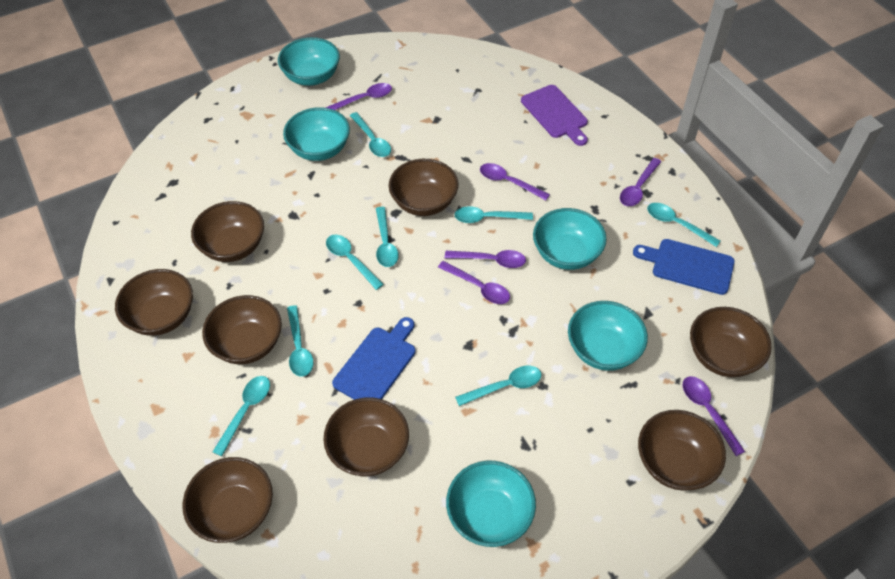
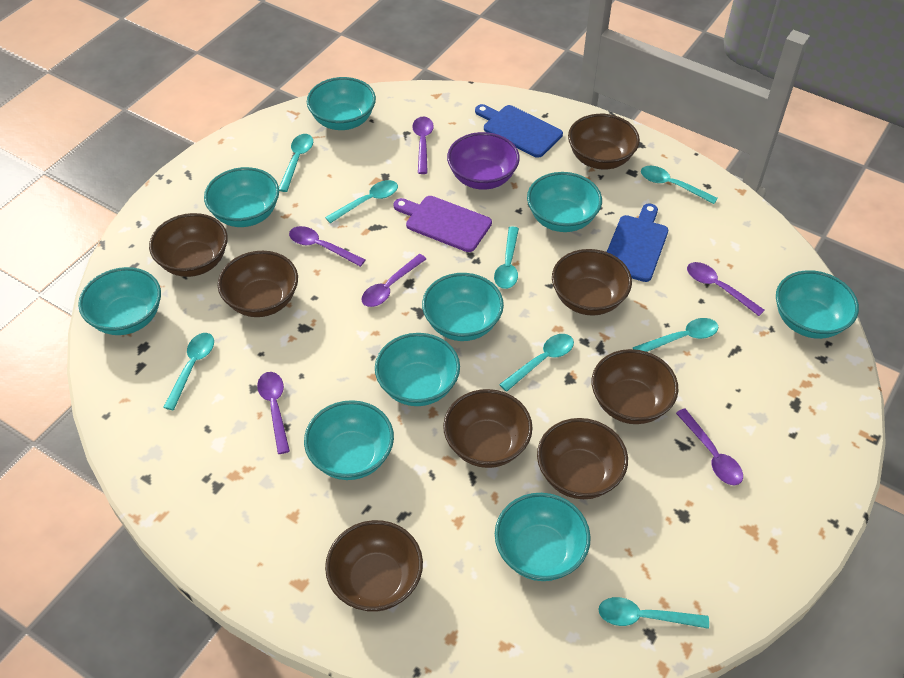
purple bowl: 0 -> 1
turquoise bowl: 5 -> 9

